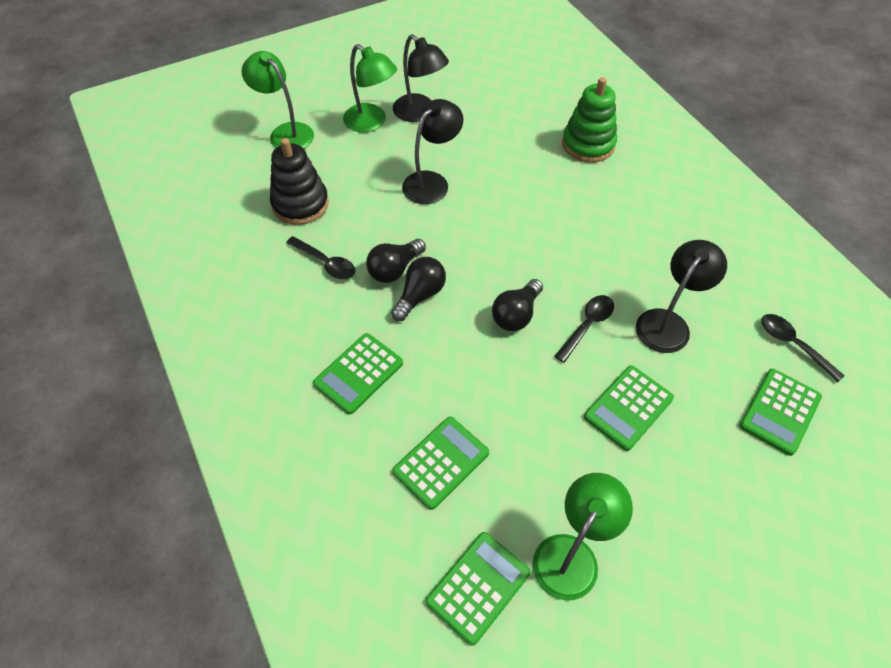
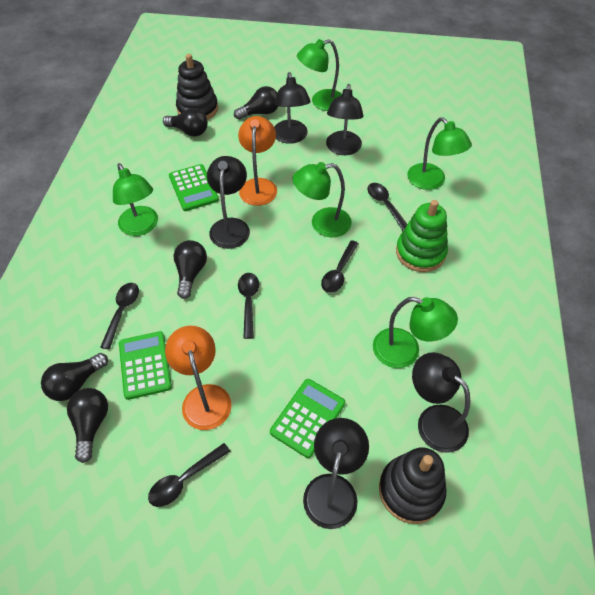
black lamp: 3 -> 5
black light bulb: 3 -> 5
black spoon: 3 -> 5
black stacking toy: 1 -> 2
green calculator: 5 -> 3
green lamp: 3 -> 5
orange lamp: 0 -> 2

